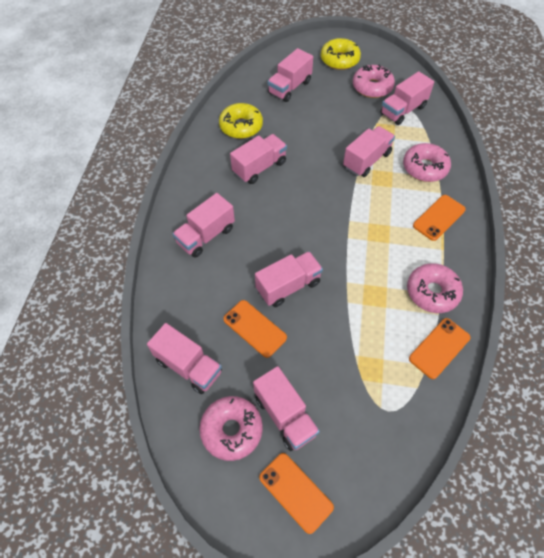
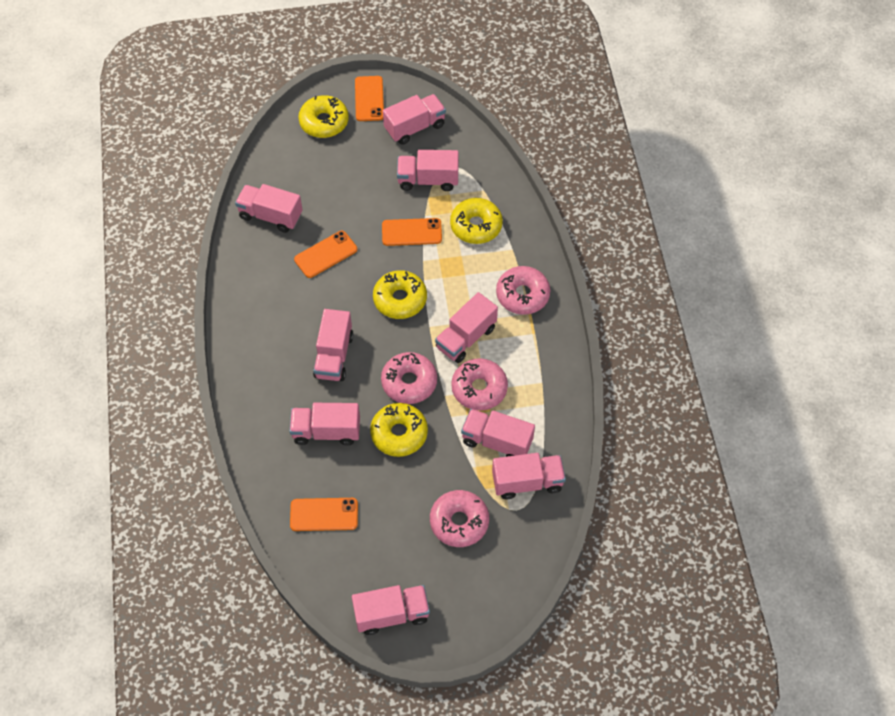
pink truck: 8 -> 9
yellow donut: 2 -> 4

